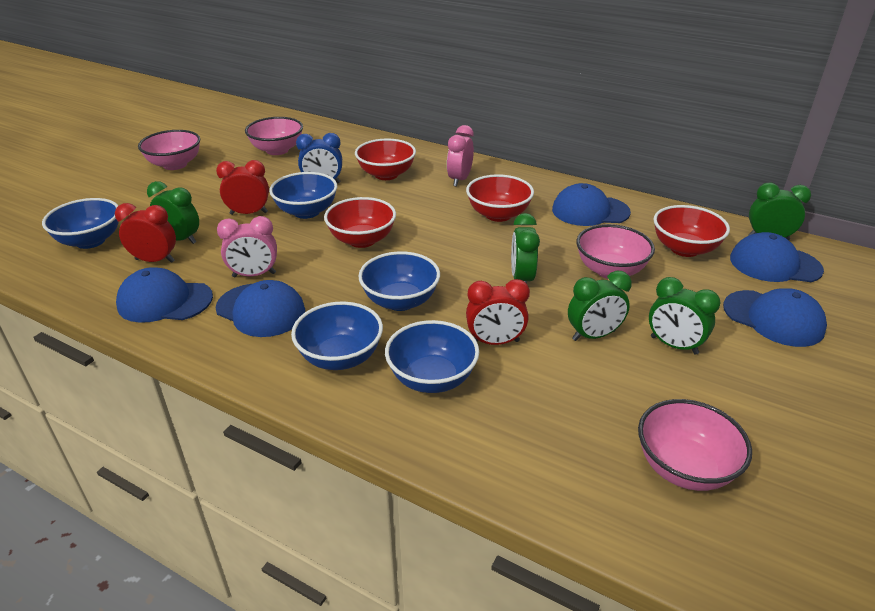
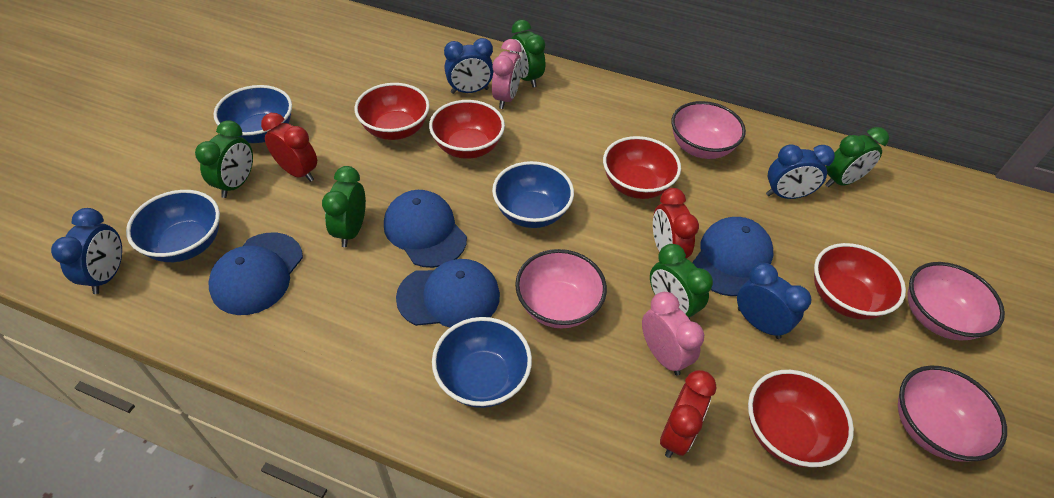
blue bowl: 5 -> 4
blue cap: 5 -> 4
blue clock: 1 -> 4
red bowl: 4 -> 5

